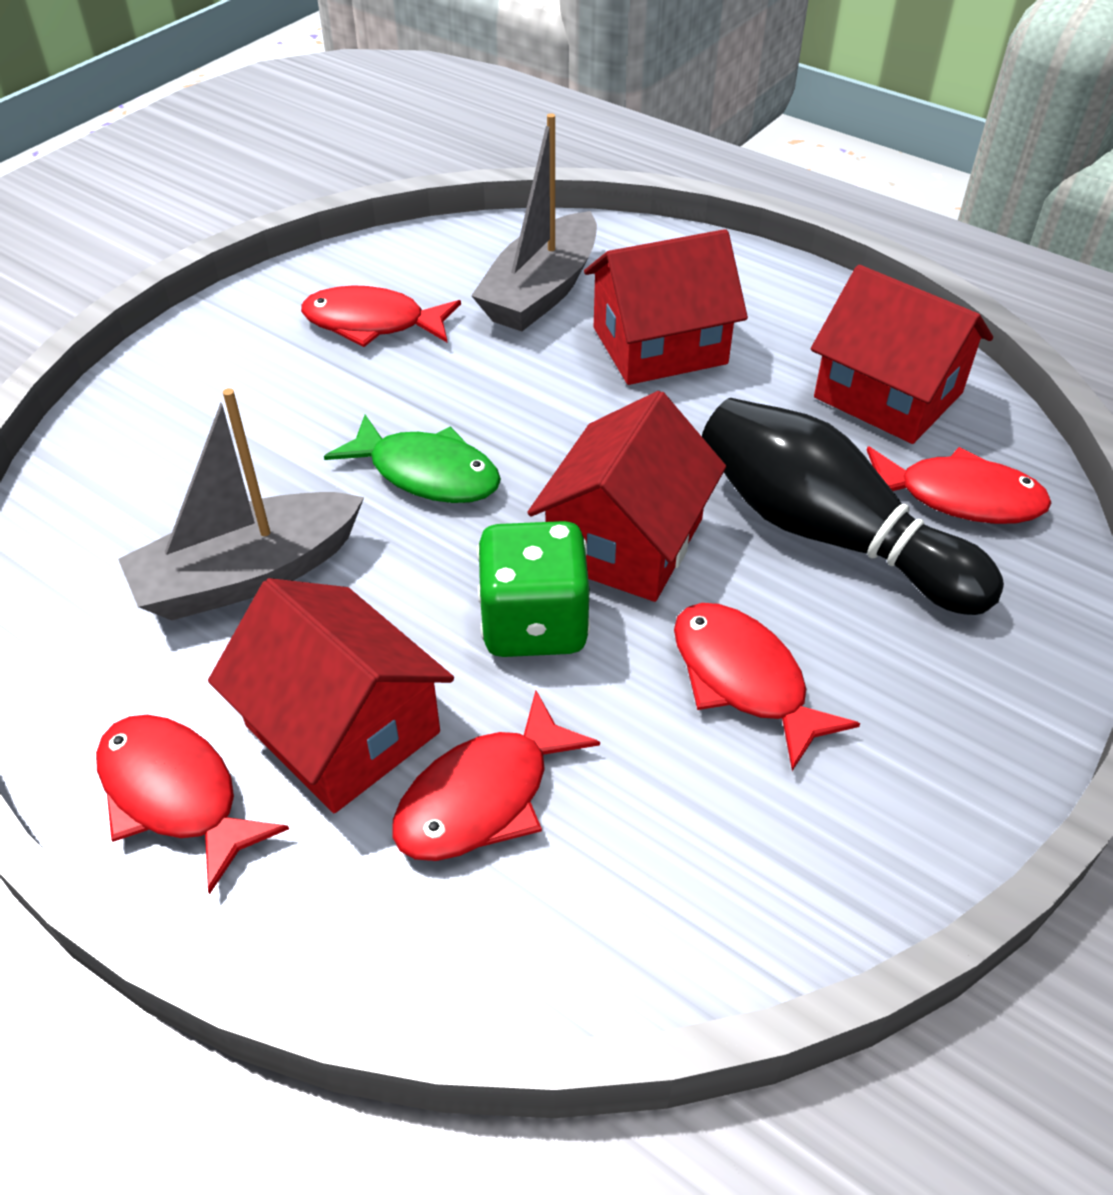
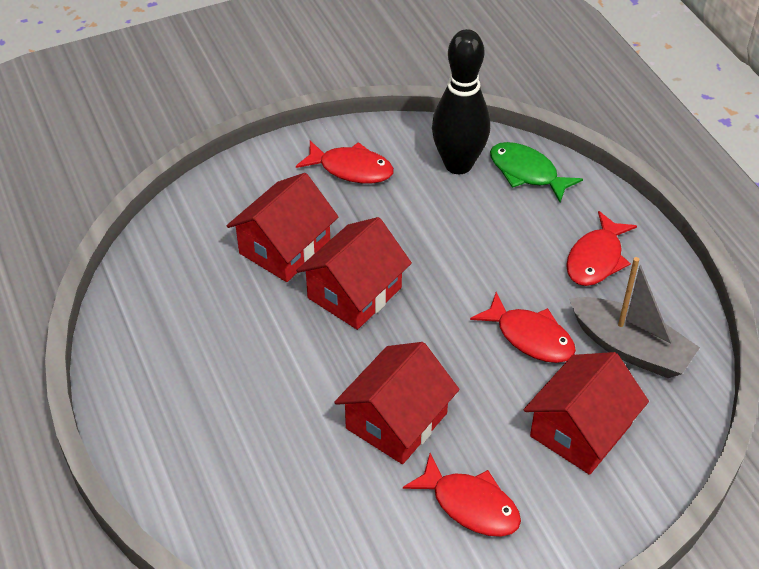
green dice: 1 -> 0
grey boat: 2 -> 1
red fish: 5 -> 4

